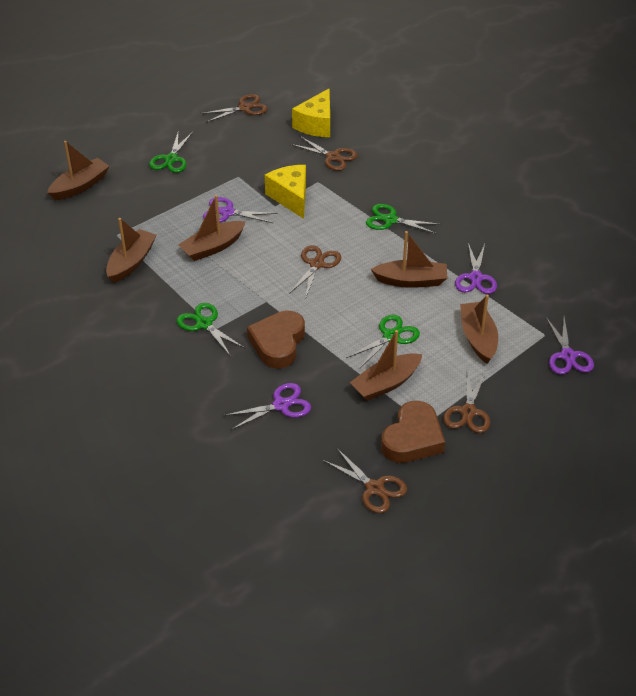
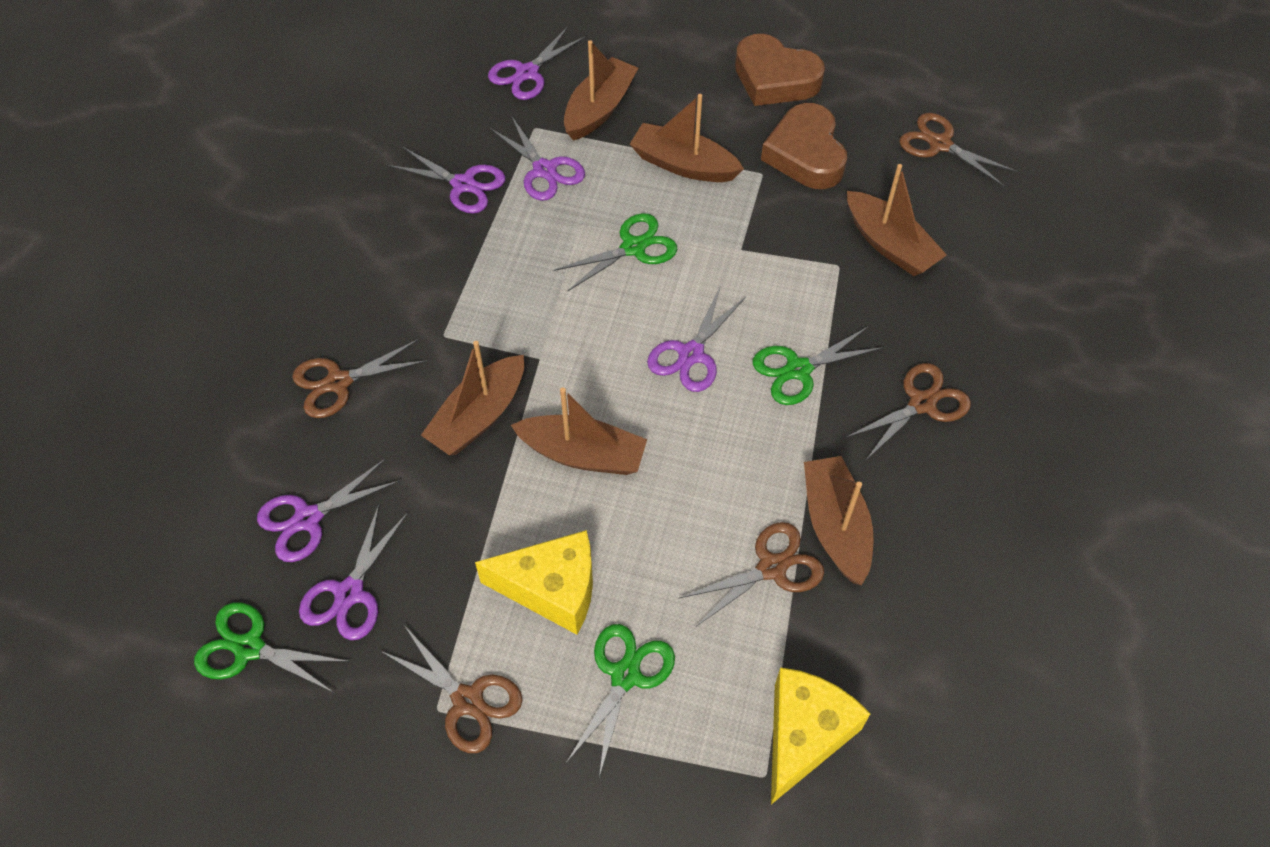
purple scissors: 4 -> 6

